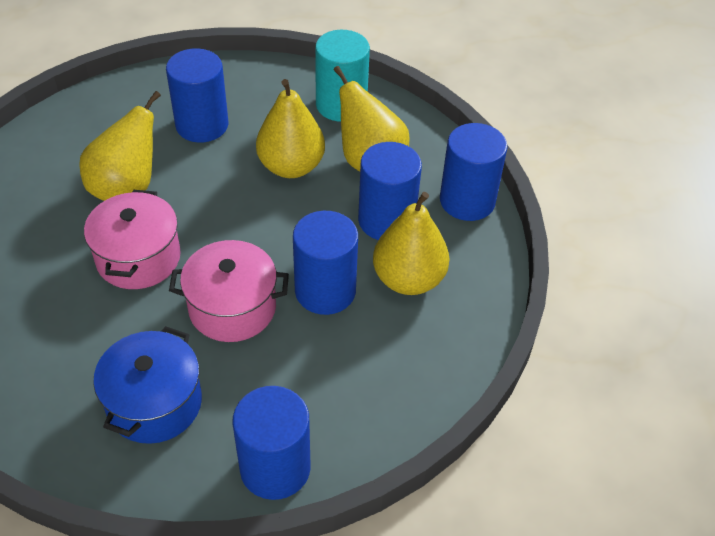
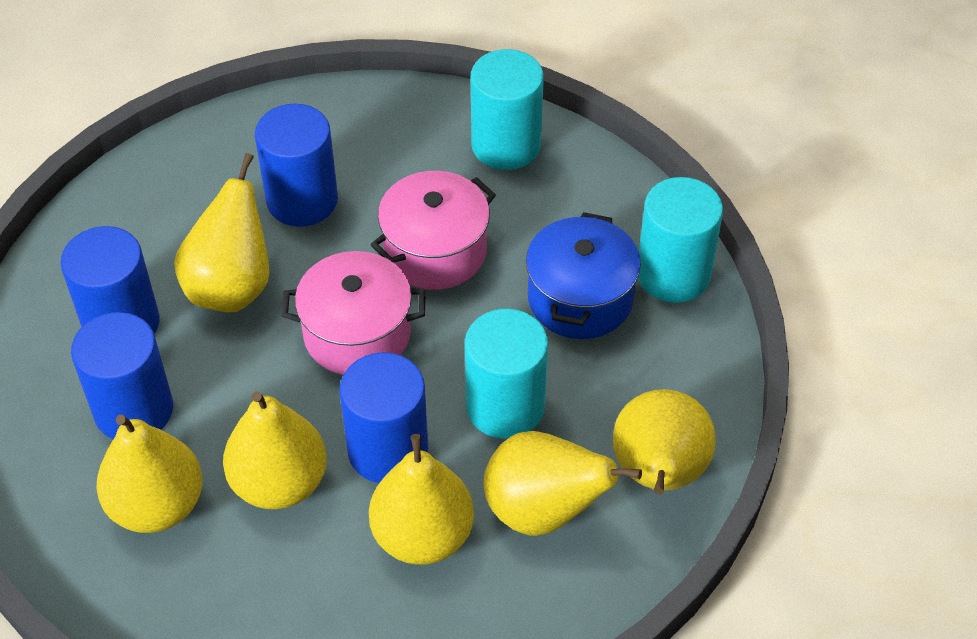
blue cylinder: 5 -> 4
turquoise cylinder: 1 -> 3
yellow pear: 4 -> 6

